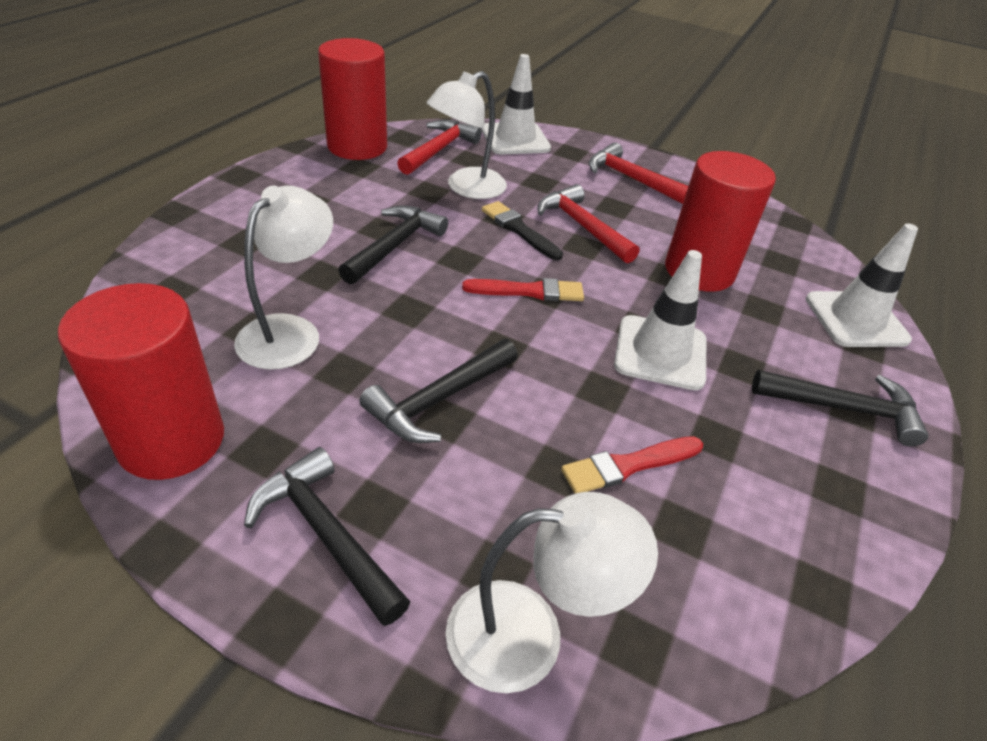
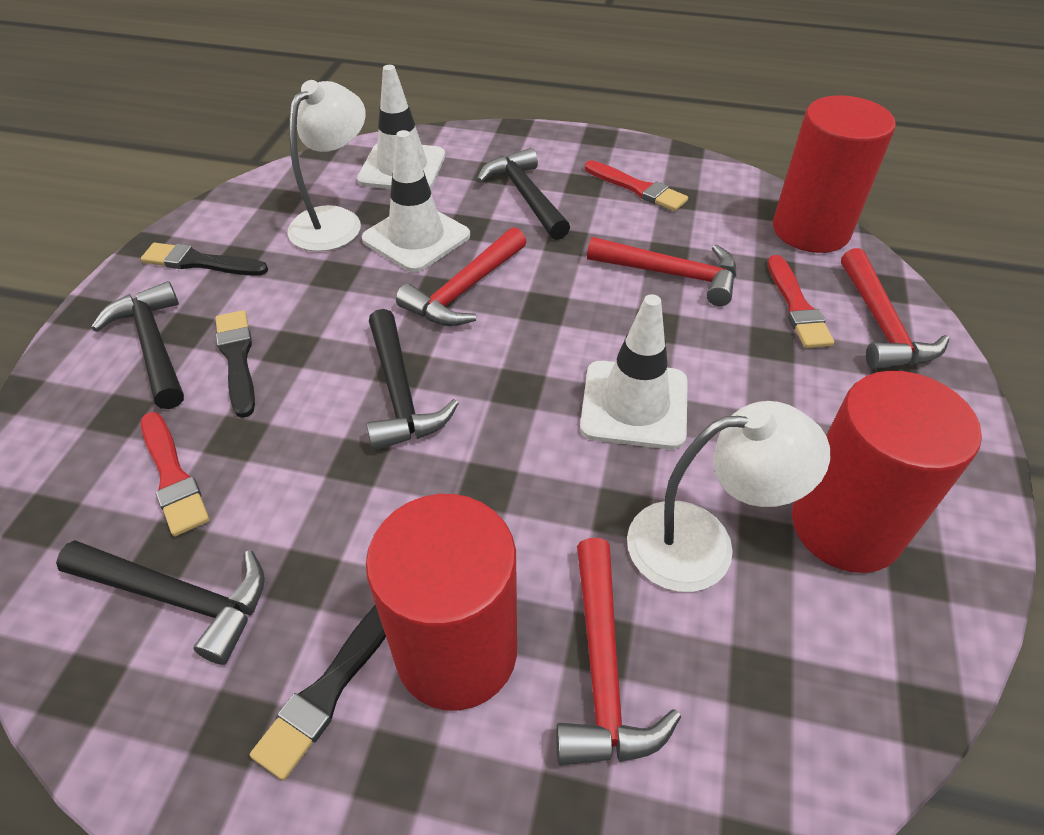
black brush: 1 -> 3
red brush: 2 -> 3
red hammer: 3 -> 4
white lamp: 3 -> 2

